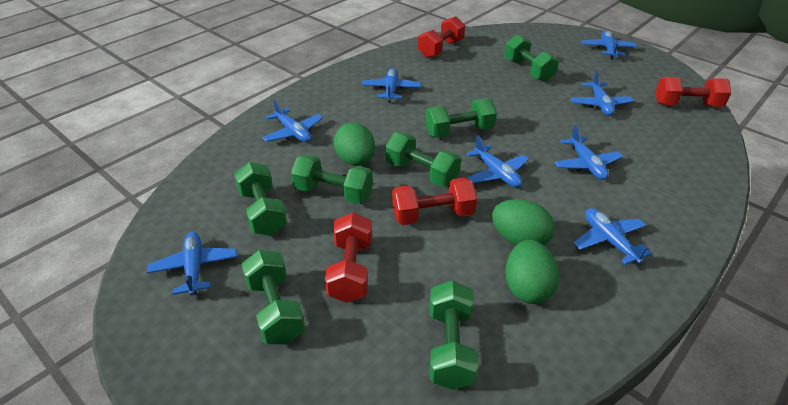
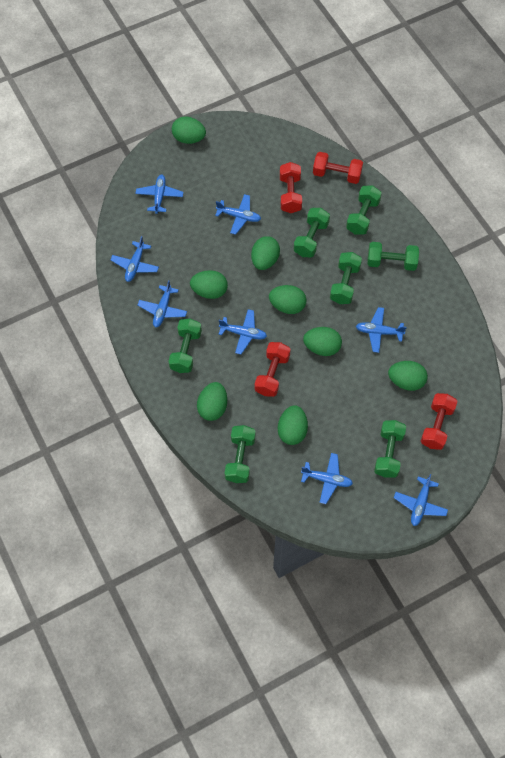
green egg: 3 -> 8

